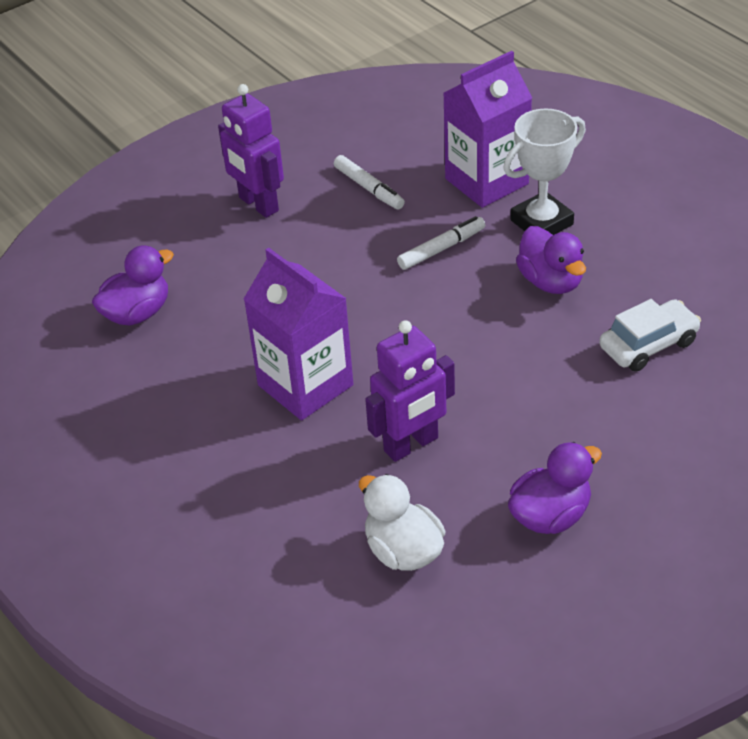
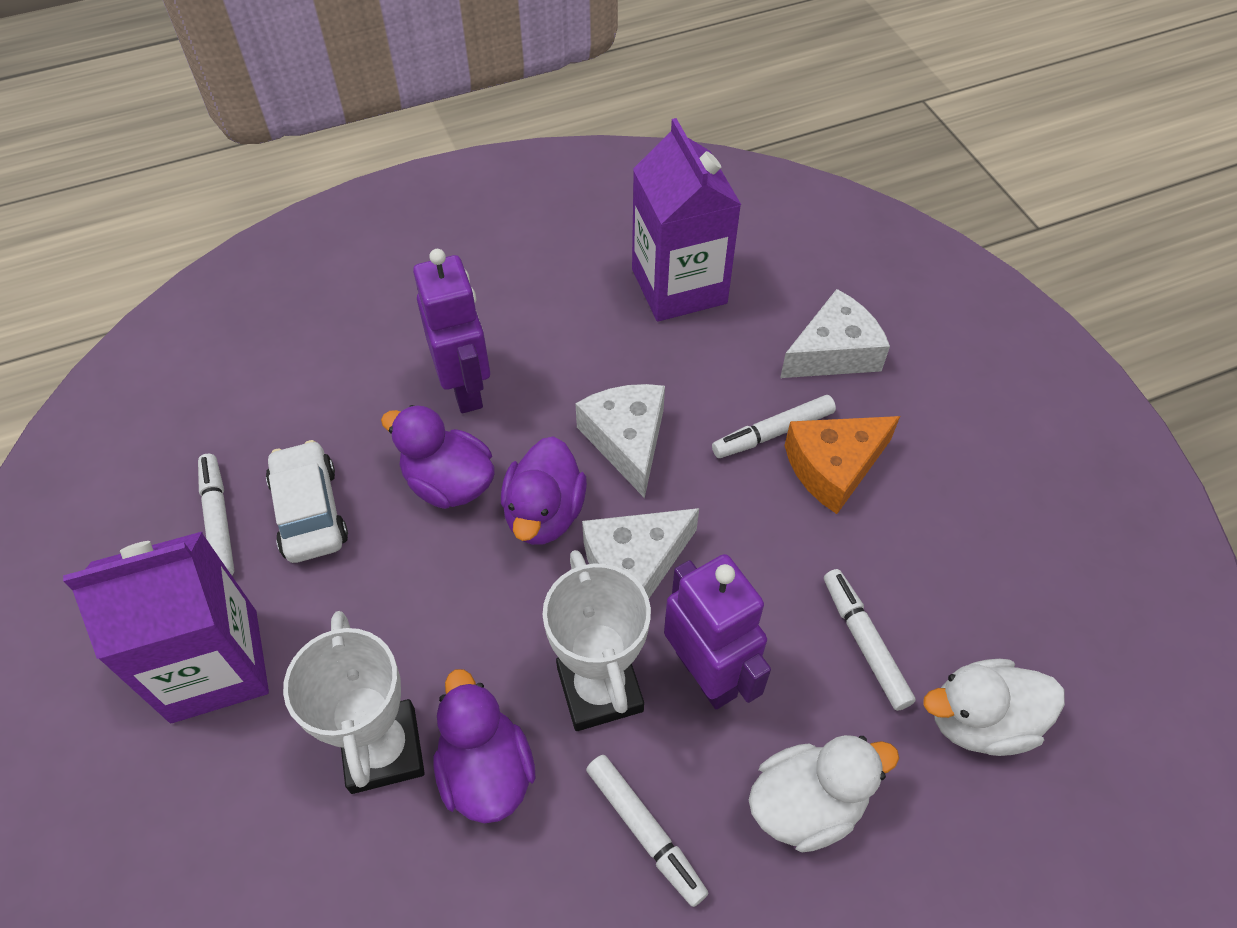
orange cheese: 0 -> 1
white cheese: 0 -> 3
white duck: 1 -> 2
white marker: 2 -> 4
white trophy: 1 -> 2

